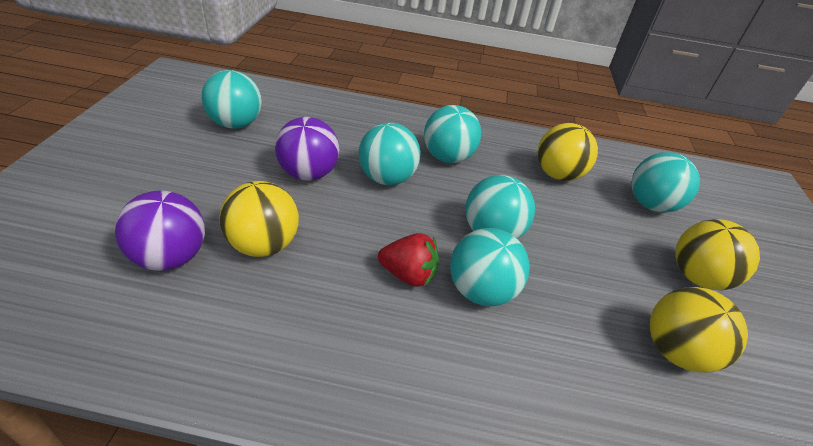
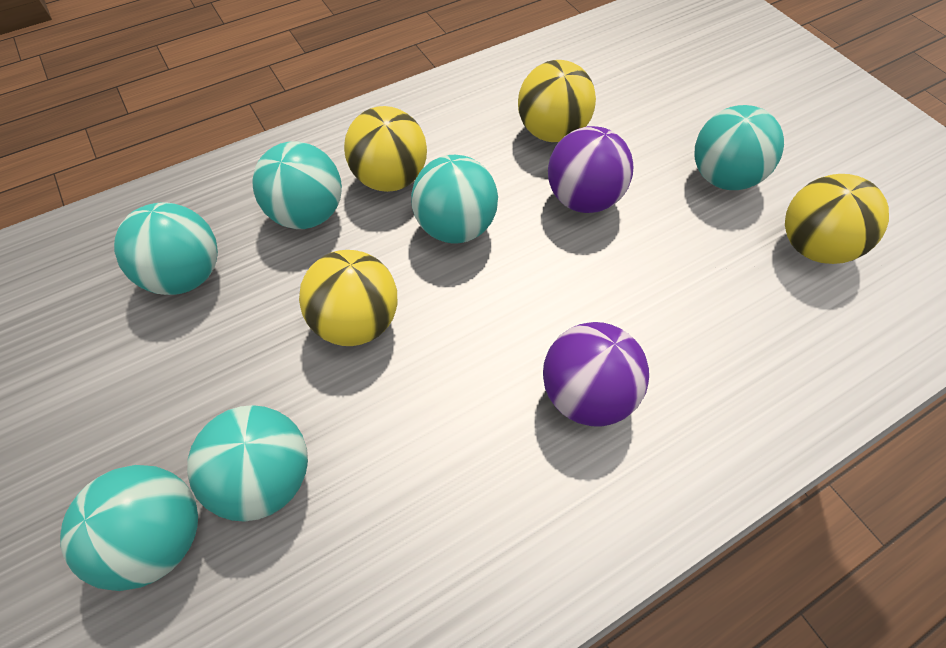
red strawberry: 1 -> 0

